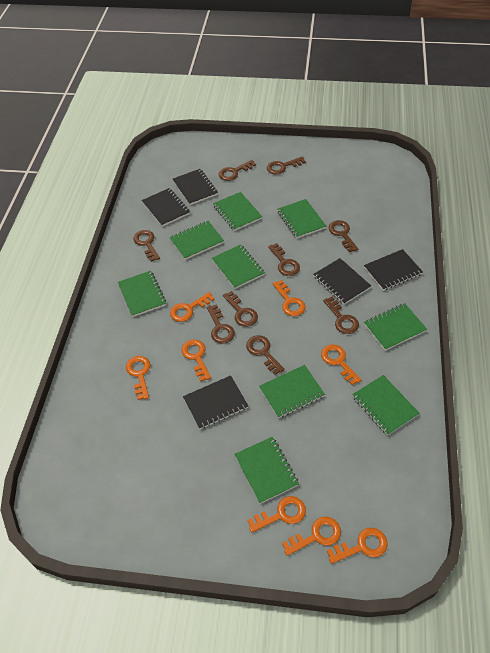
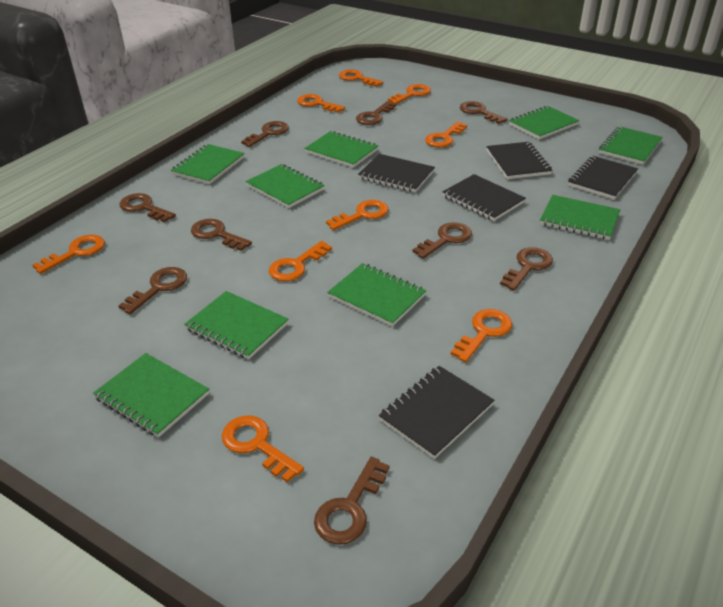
orange key: 8 -> 9

